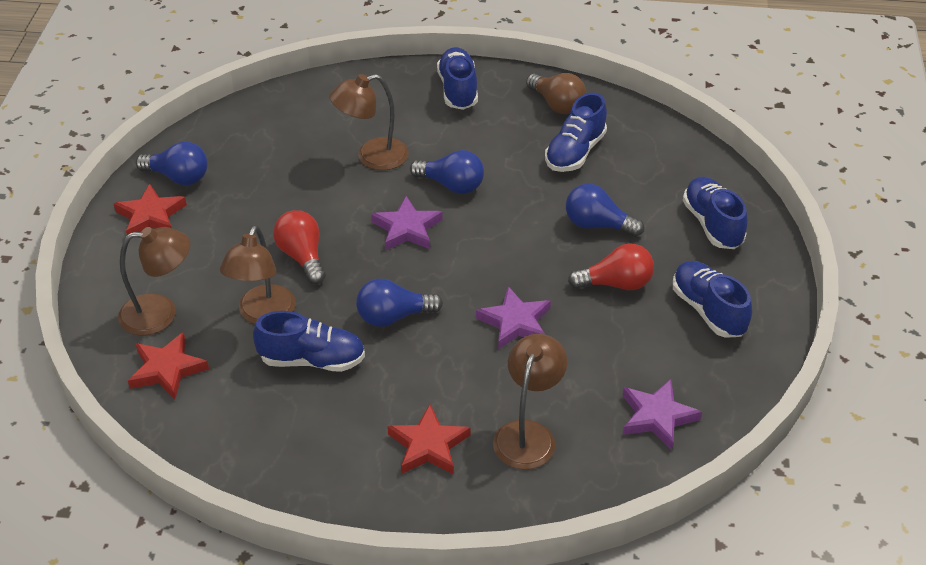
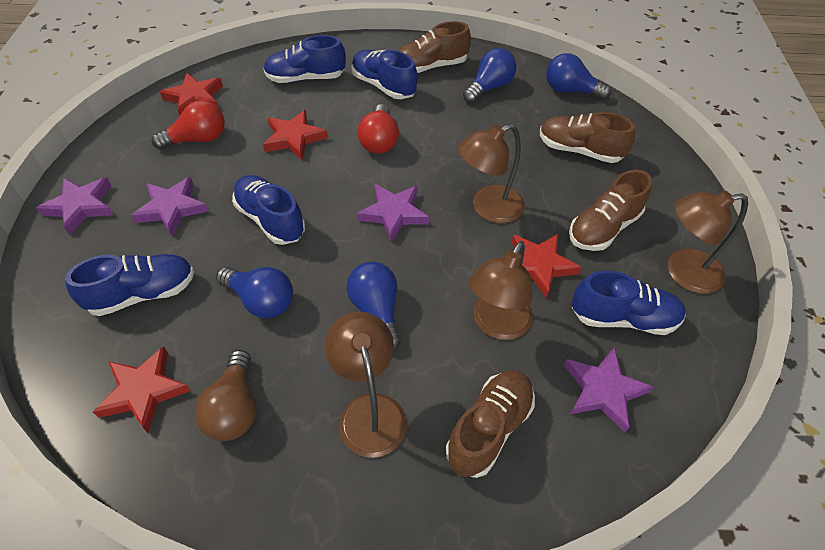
brown shoe: 0 -> 4
purple star: 3 -> 4
red star: 3 -> 4

